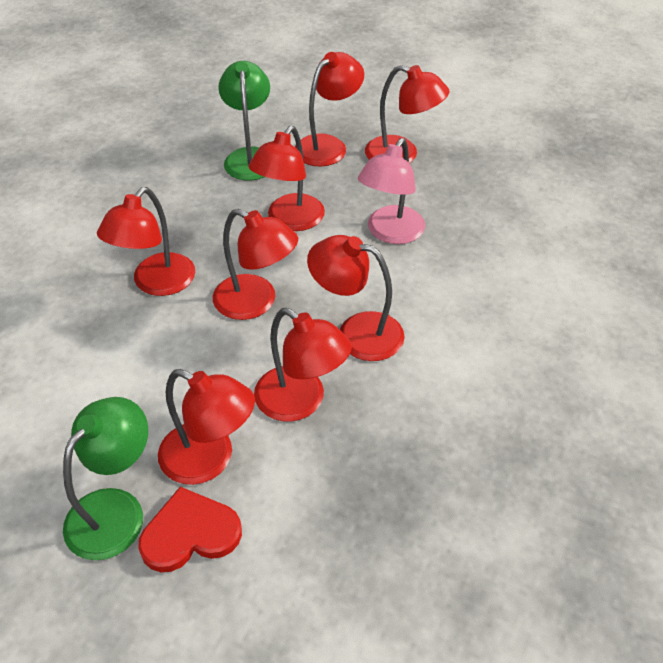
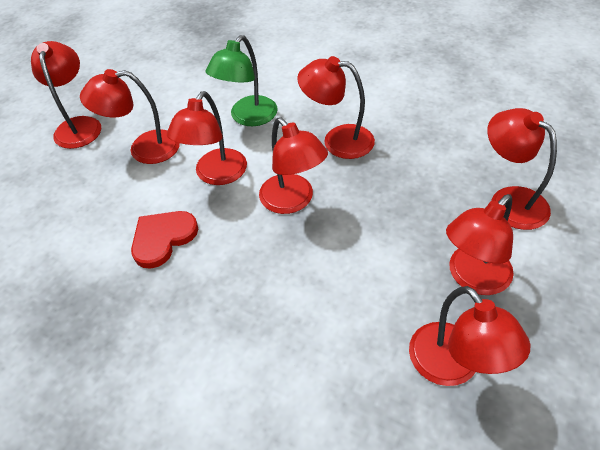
green lamp: 2 -> 1
pink lamp: 1 -> 0

